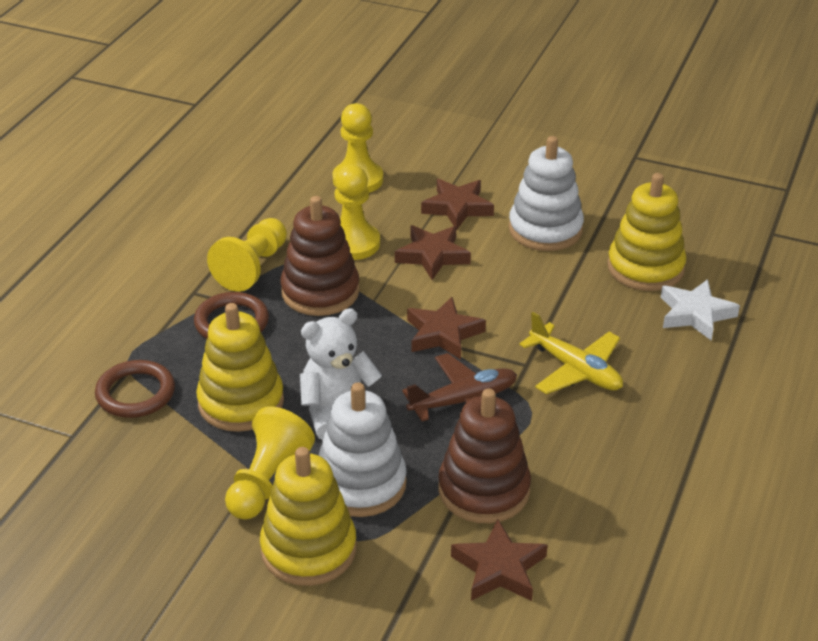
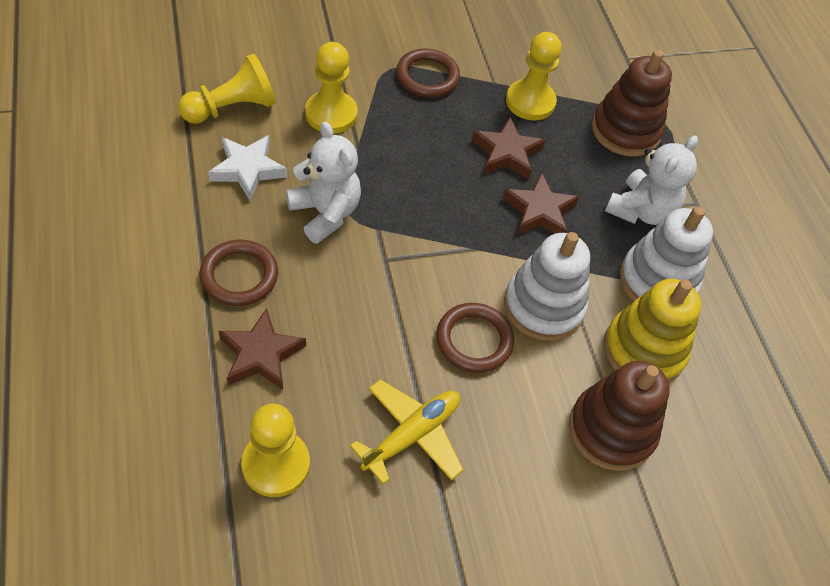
brown plane: 1 -> 0
brown ring: 2 -> 3
brown star: 4 -> 3
white teddy bear: 1 -> 2
yellow stacking toy: 3 -> 1

